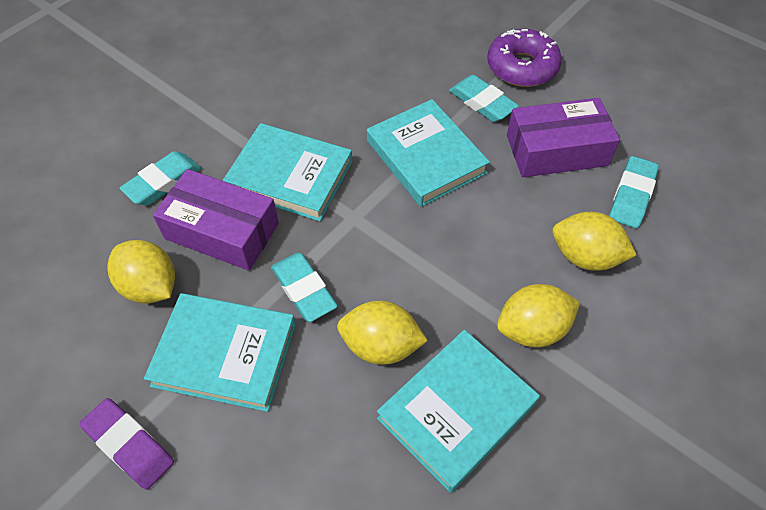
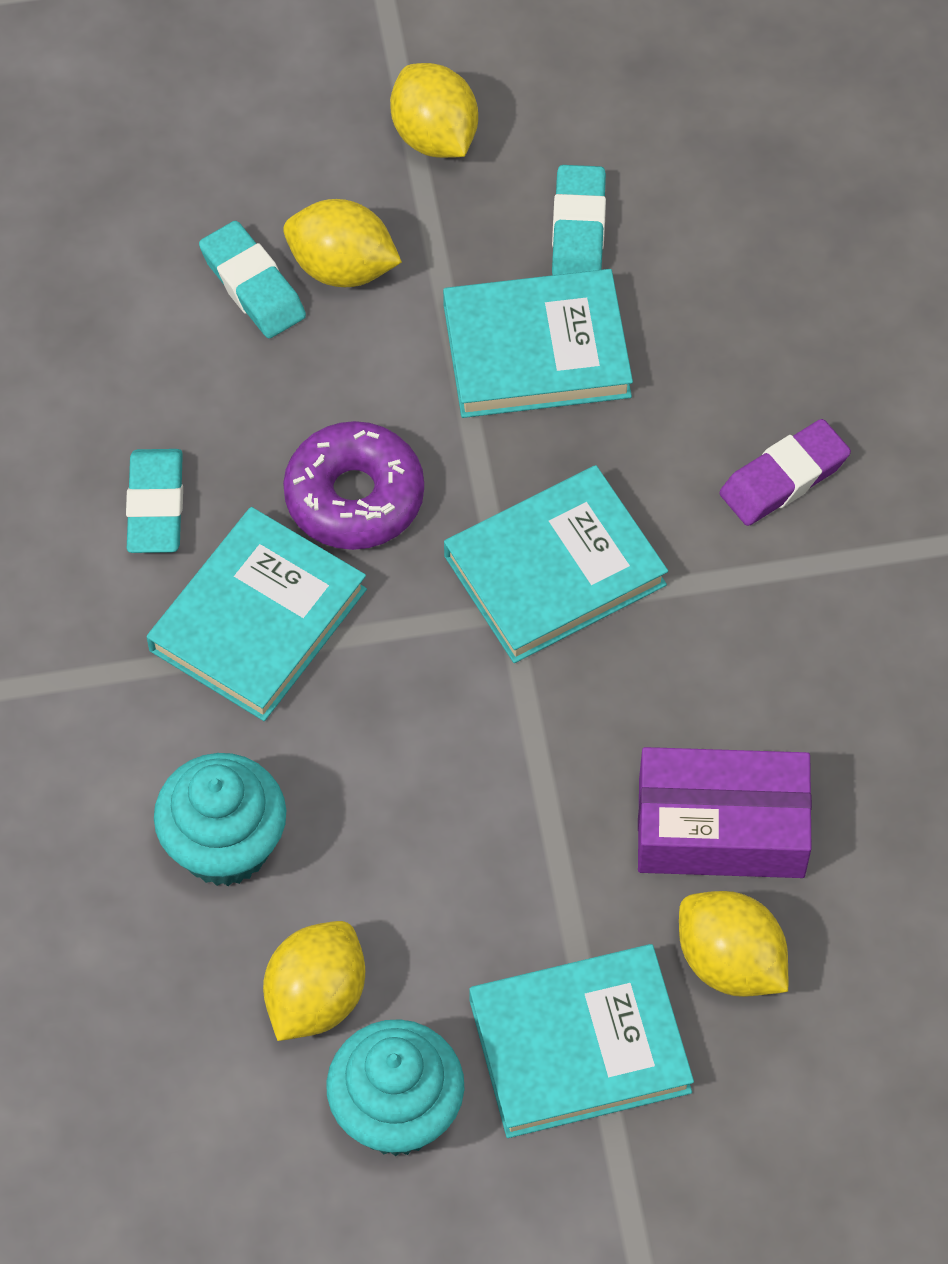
purple box: 2 -> 1
turquoise cupcake: 0 -> 2
turquoise eraser: 4 -> 3

